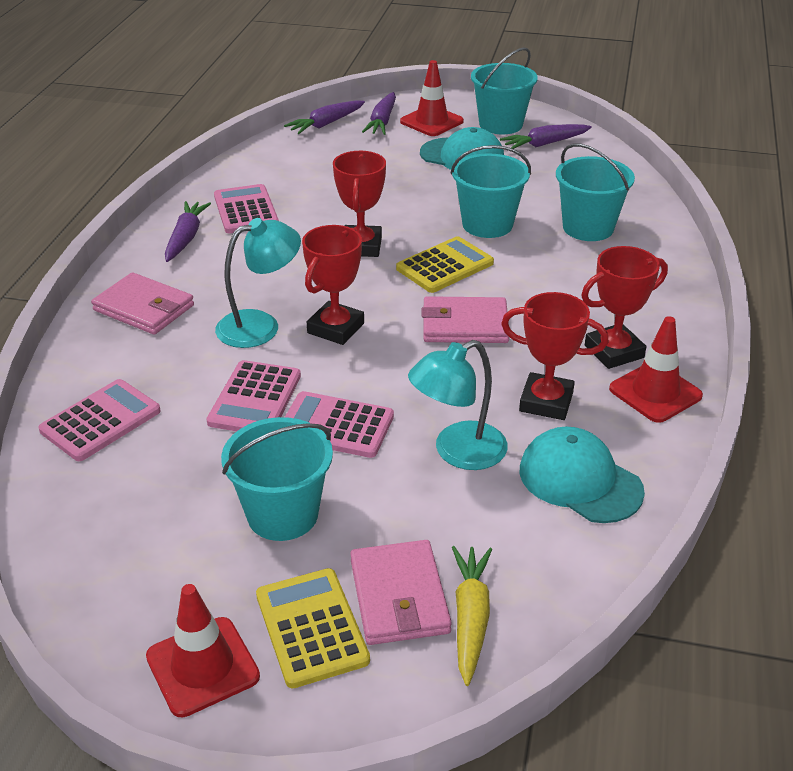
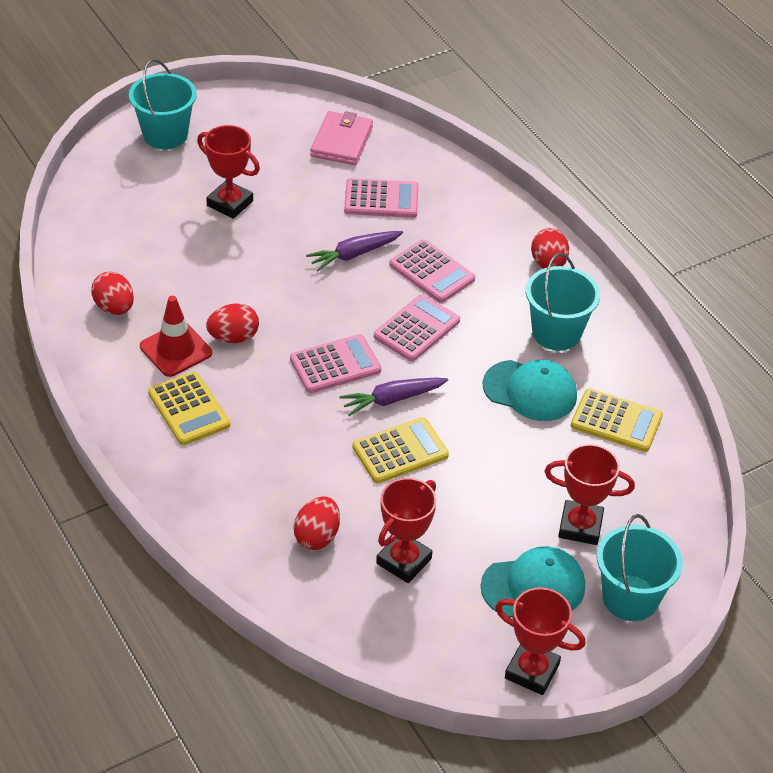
pink wallet: 3 -> 1
purple carrot: 4 -> 2
red egg: 0 -> 4
red traffic cone: 3 -> 1
turquoise bucket: 4 -> 3
turquoise lamp: 2 -> 0
yellow calculator: 2 -> 3
yellow carrot: 1 -> 0

